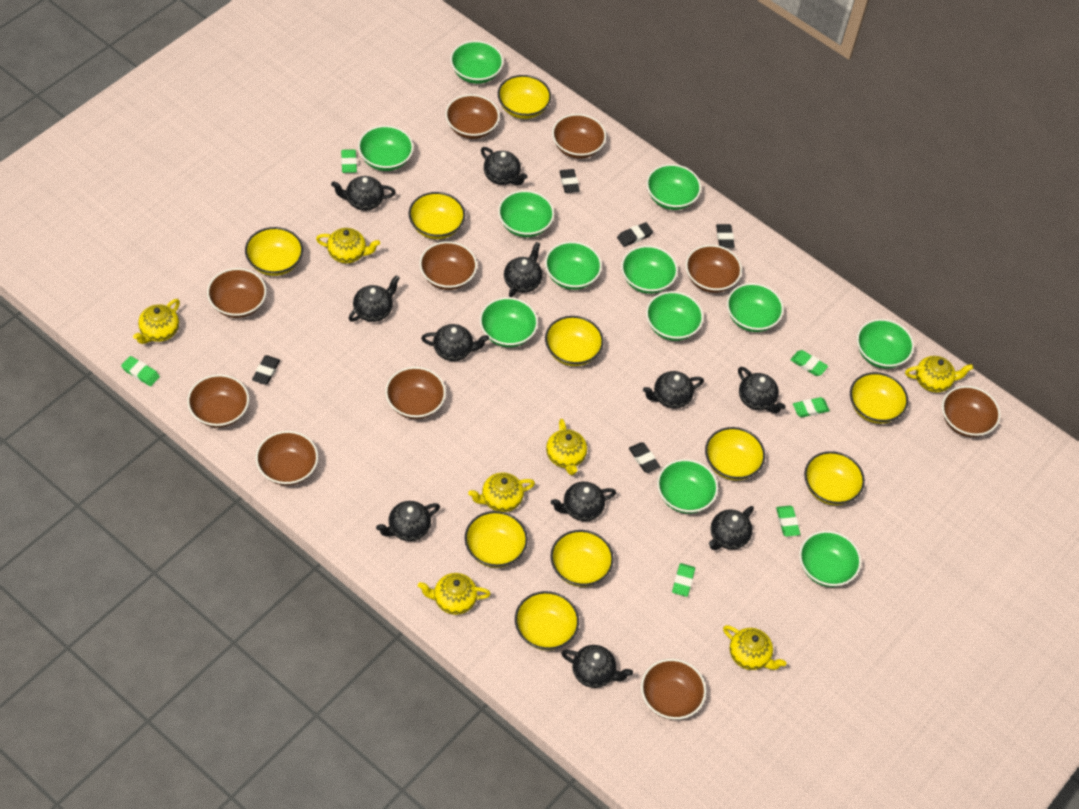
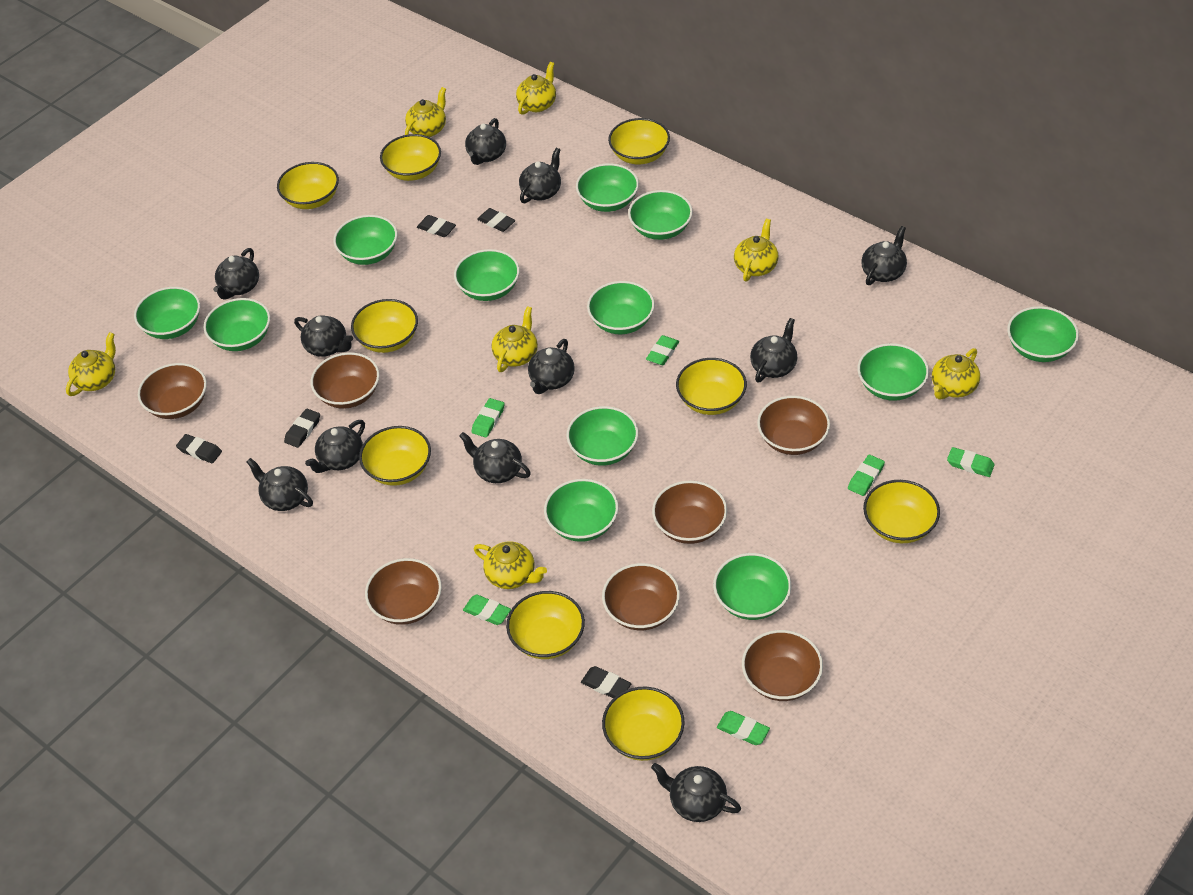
brown bowl: 10 -> 7
yellow bowl: 10 -> 9

